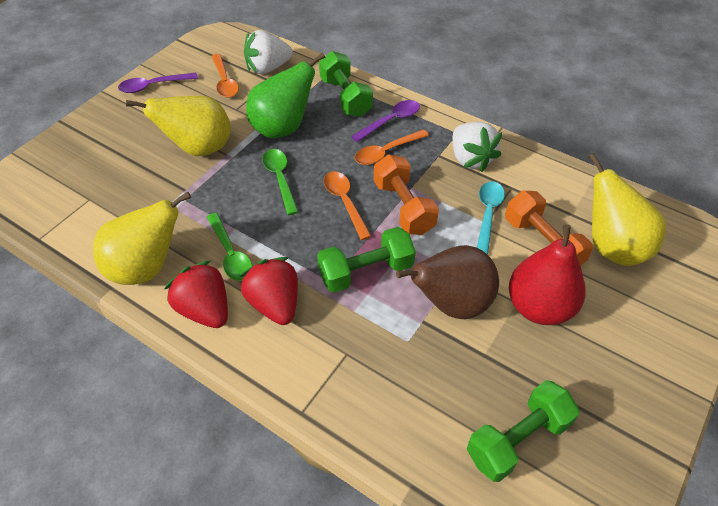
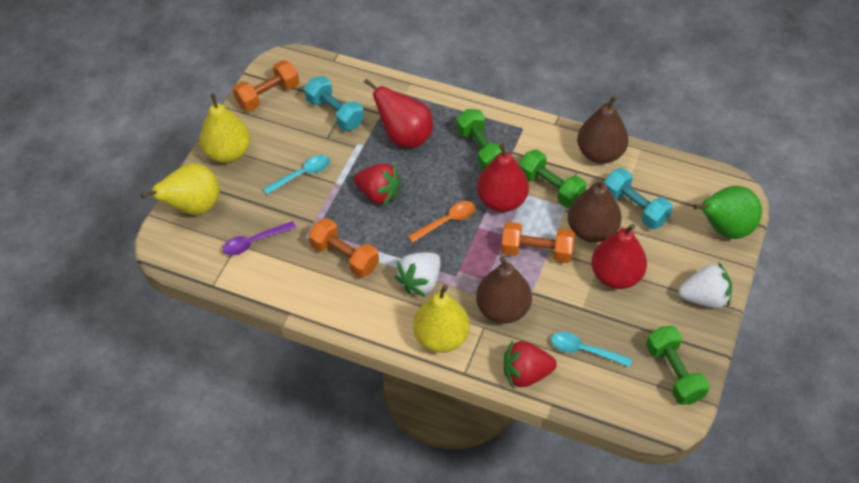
brown pear: 1 -> 3
green spoon: 2 -> 0
orange dumbbell: 2 -> 3
orange spoon: 3 -> 1
purple spoon: 2 -> 1
red pear: 1 -> 3
turquoise dumbbell: 0 -> 2
turquoise spoon: 1 -> 2

